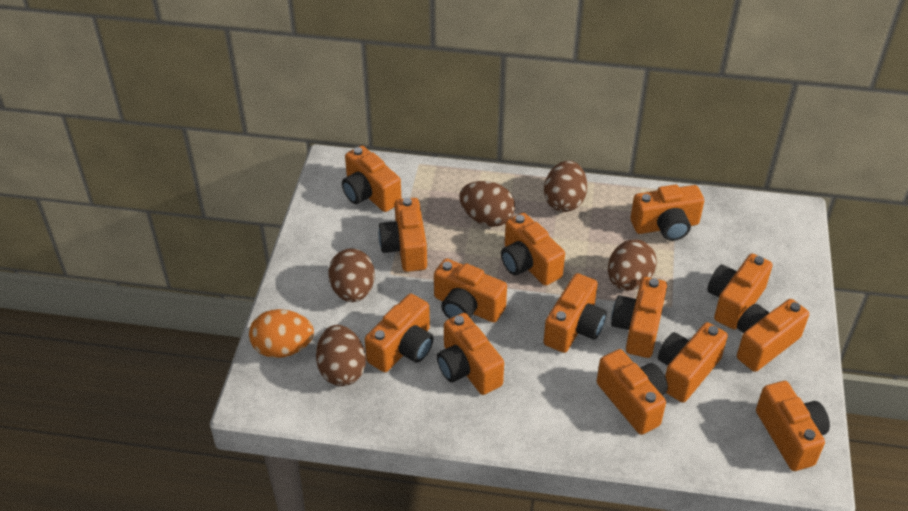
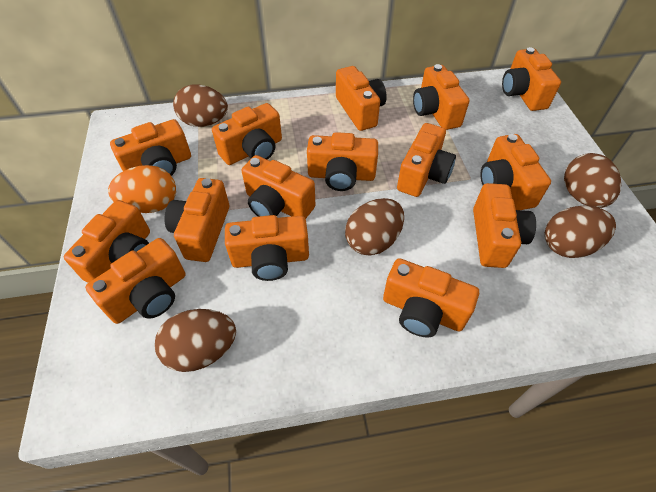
orange camera: 14 -> 15

